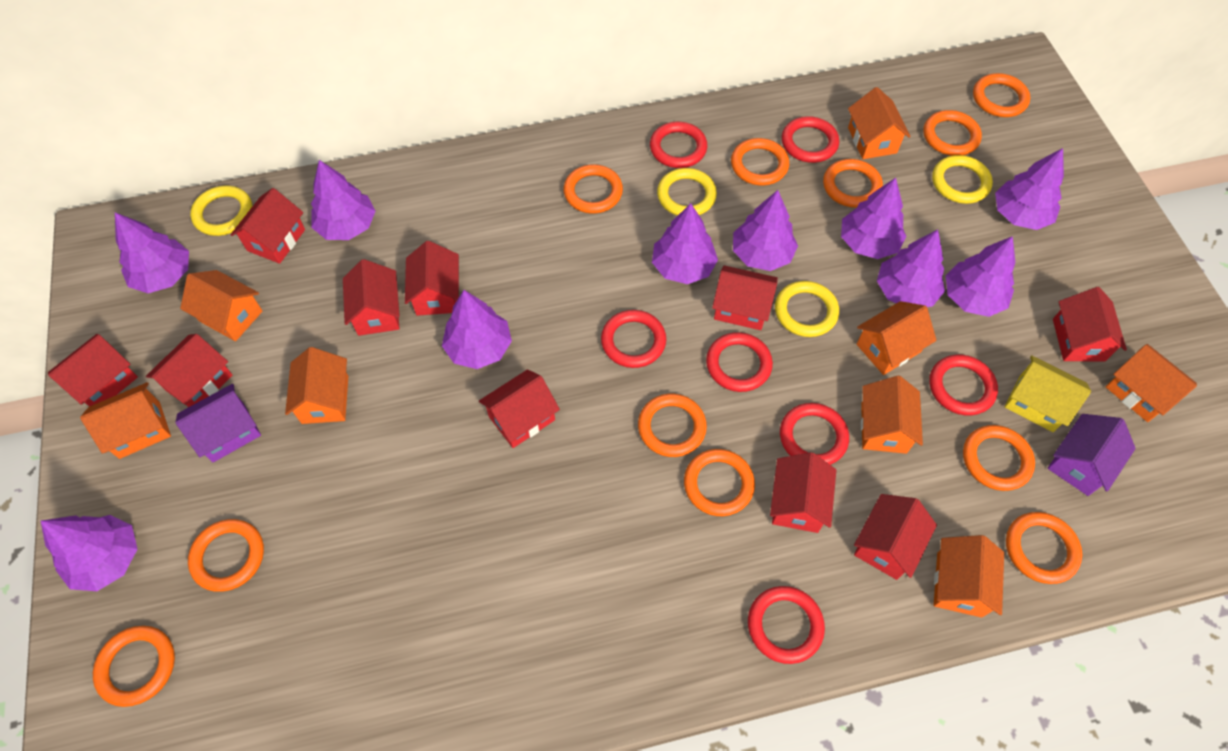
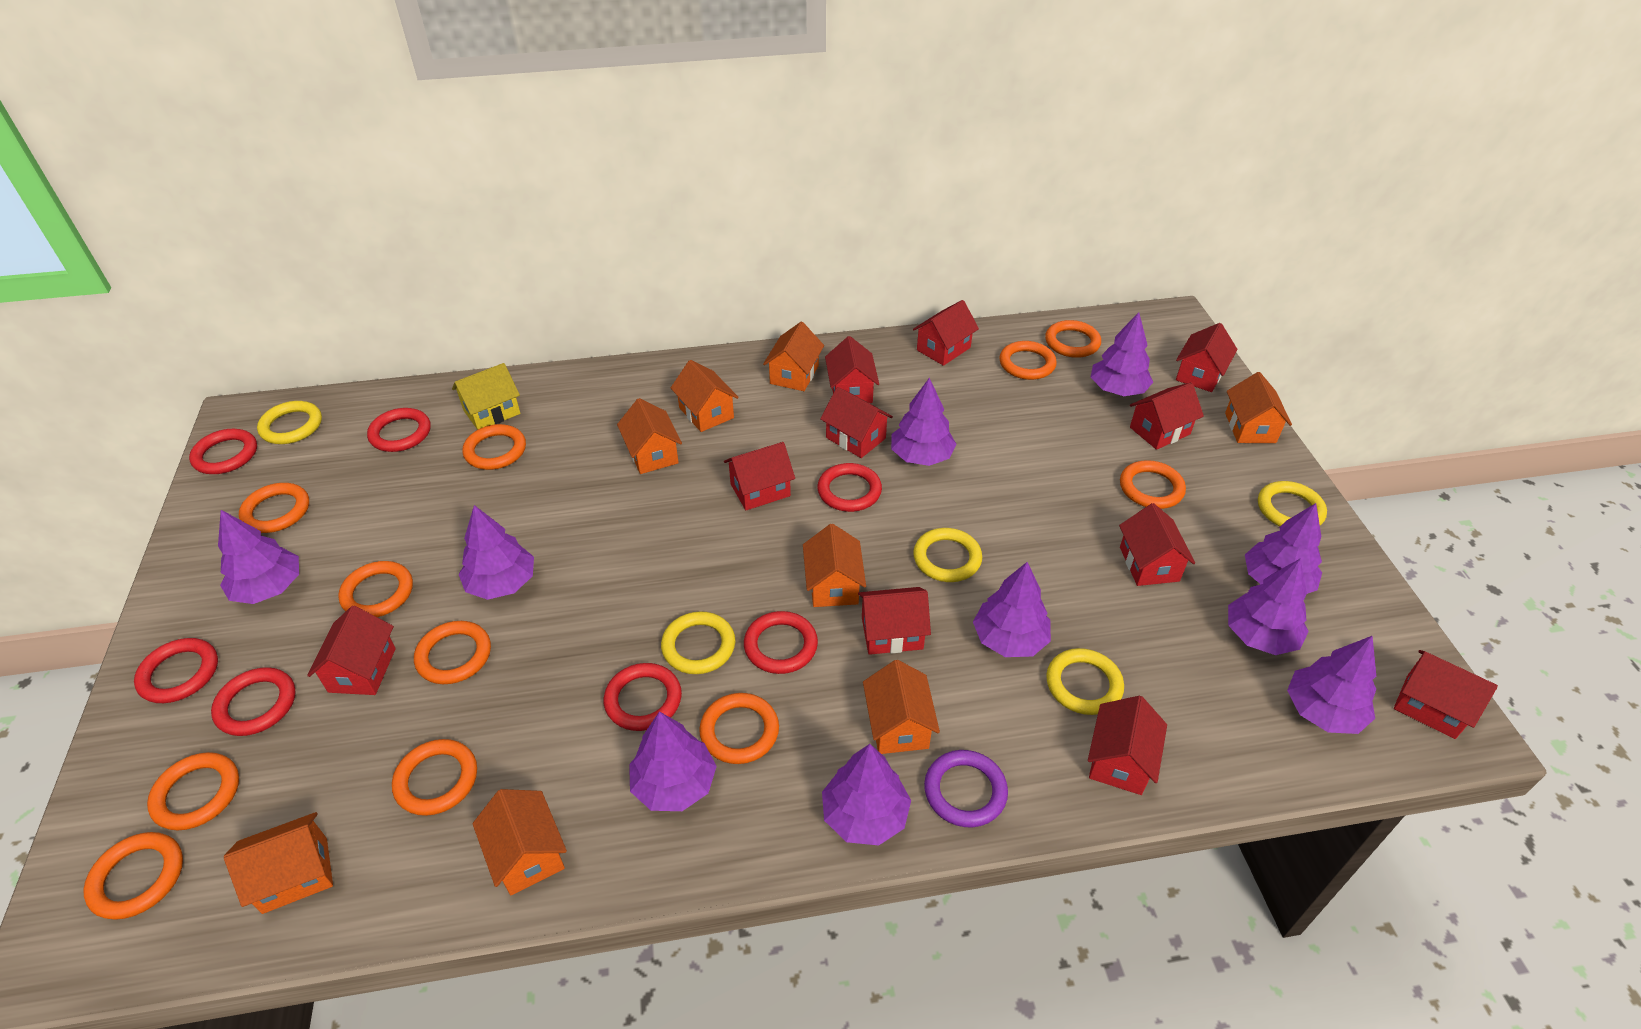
purple house: 2 -> 0
purple ring: 0 -> 1
red house: 10 -> 11
yellow ring: 4 -> 5

